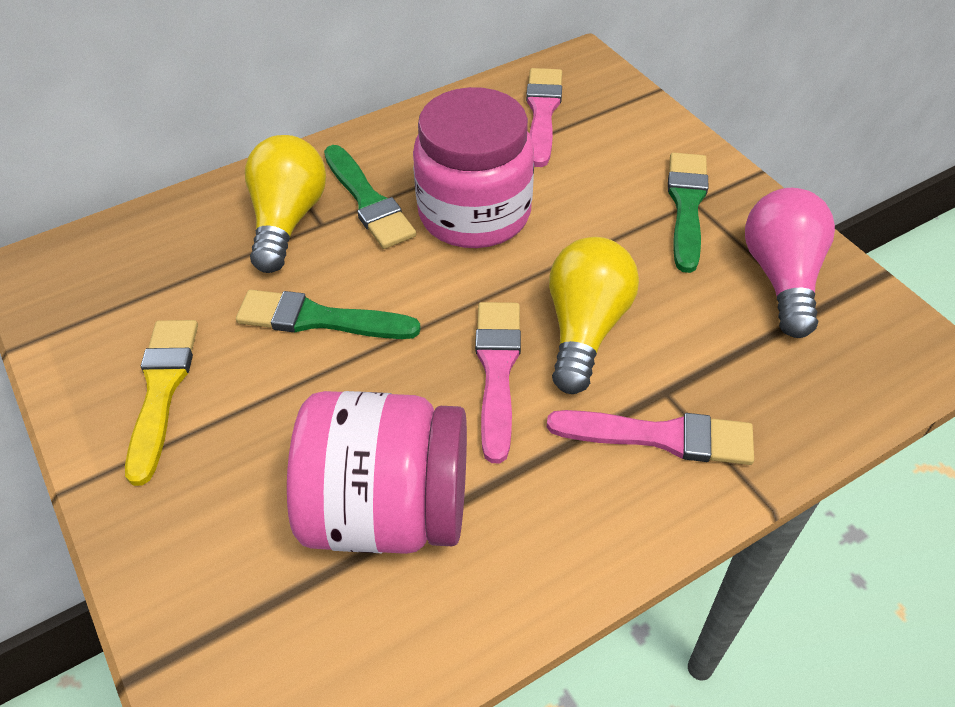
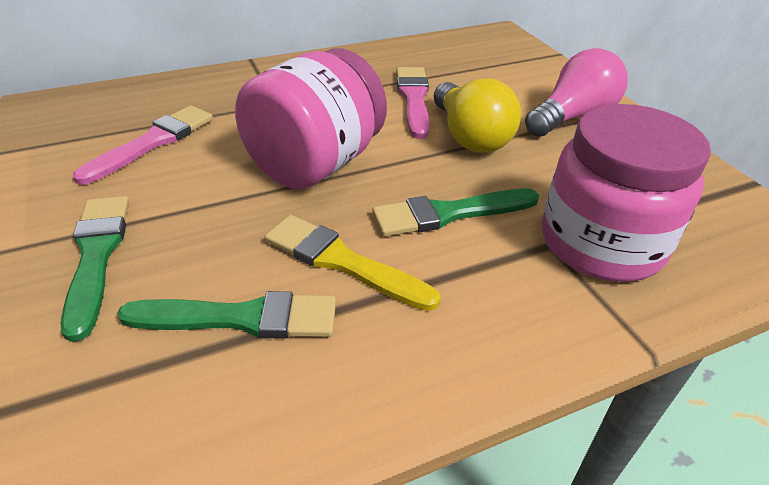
pink brush: 3 -> 2
yellow light bulb: 2 -> 1

